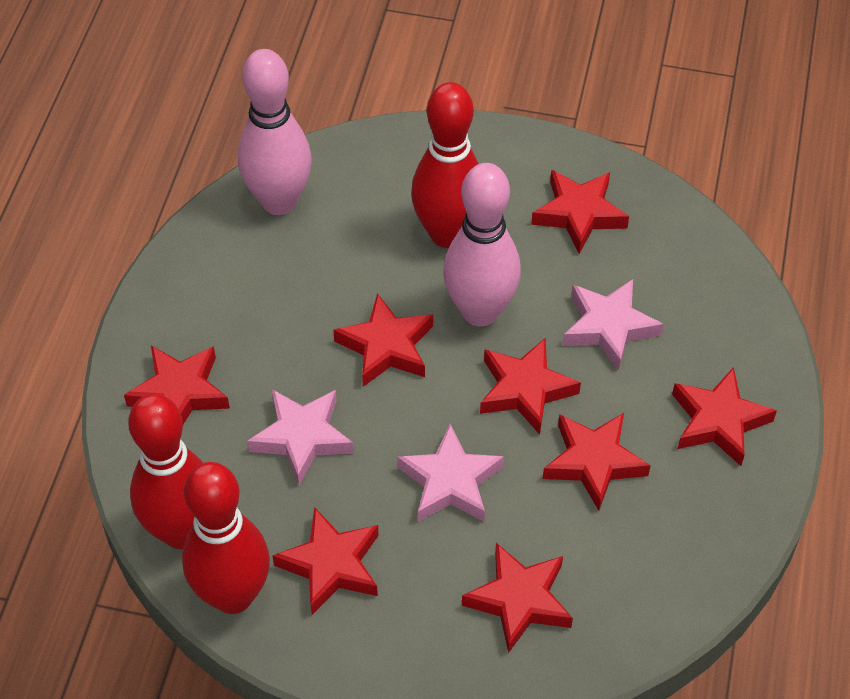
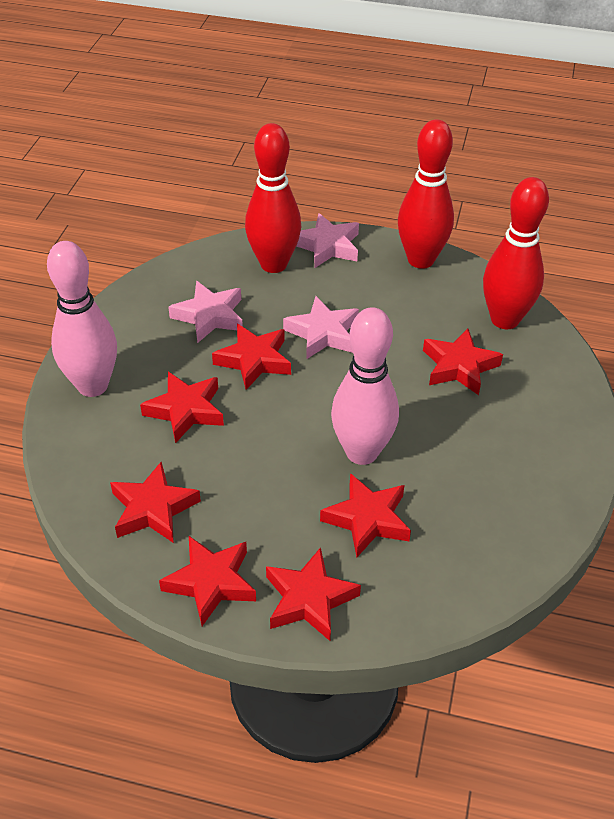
red star: 8 -> 7

